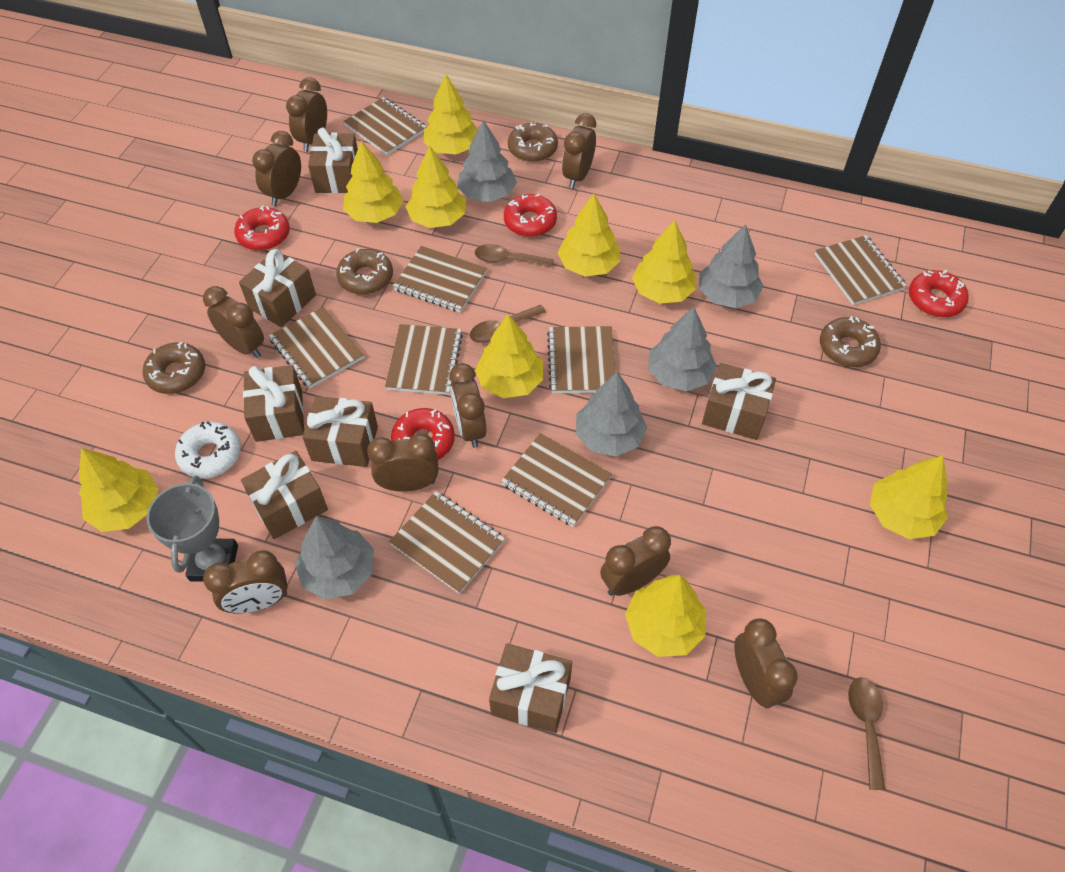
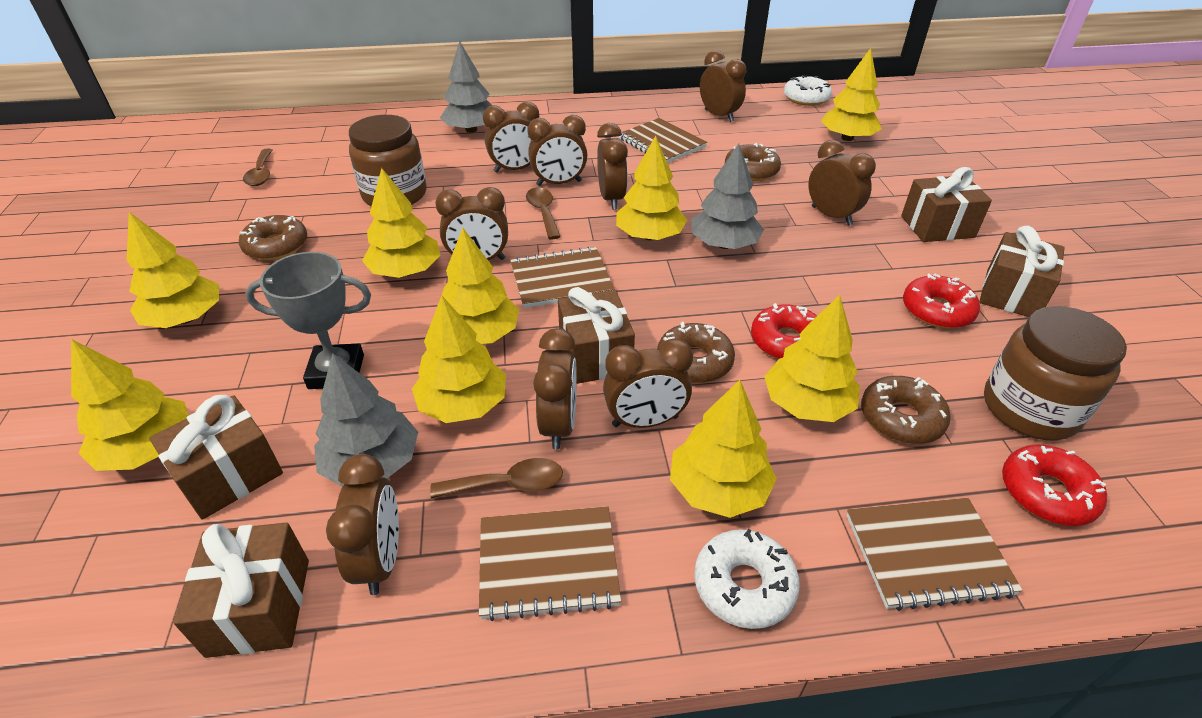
brown gift: 7 -> 5
brown jar: 0 -> 2
brown notebook: 8 -> 4
grey tree: 5 -> 3
red donut: 4 -> 3
white donut: 1 -> 2

